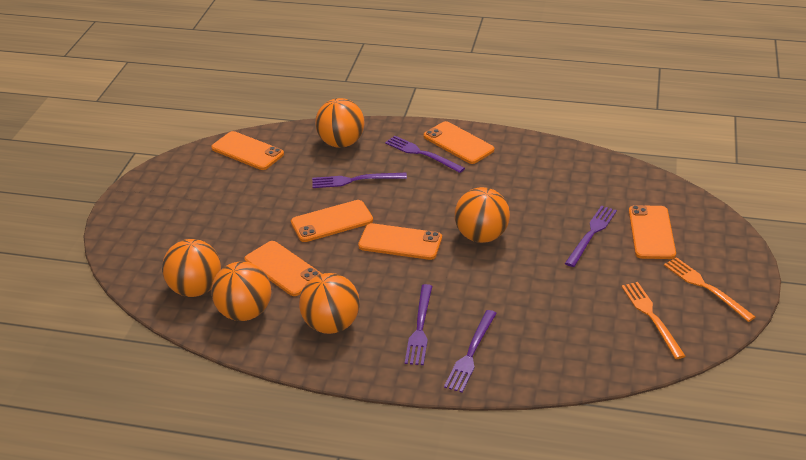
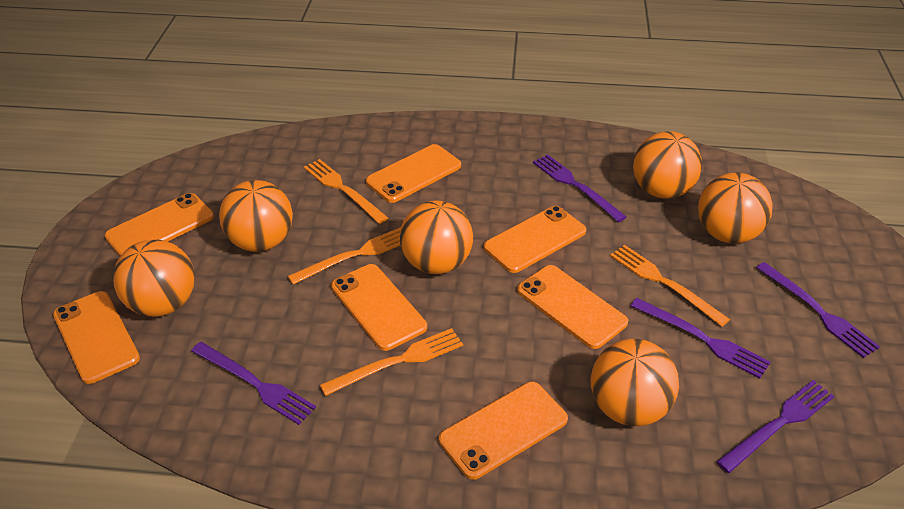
orange ball: 5 -> 6
orange fork: 2 -> 4
orange phone: 6 -> 7

